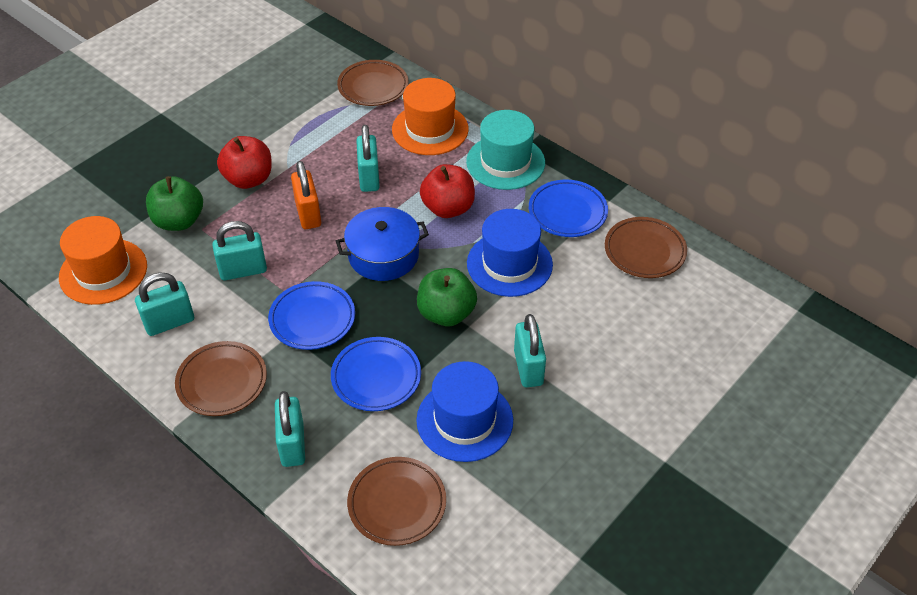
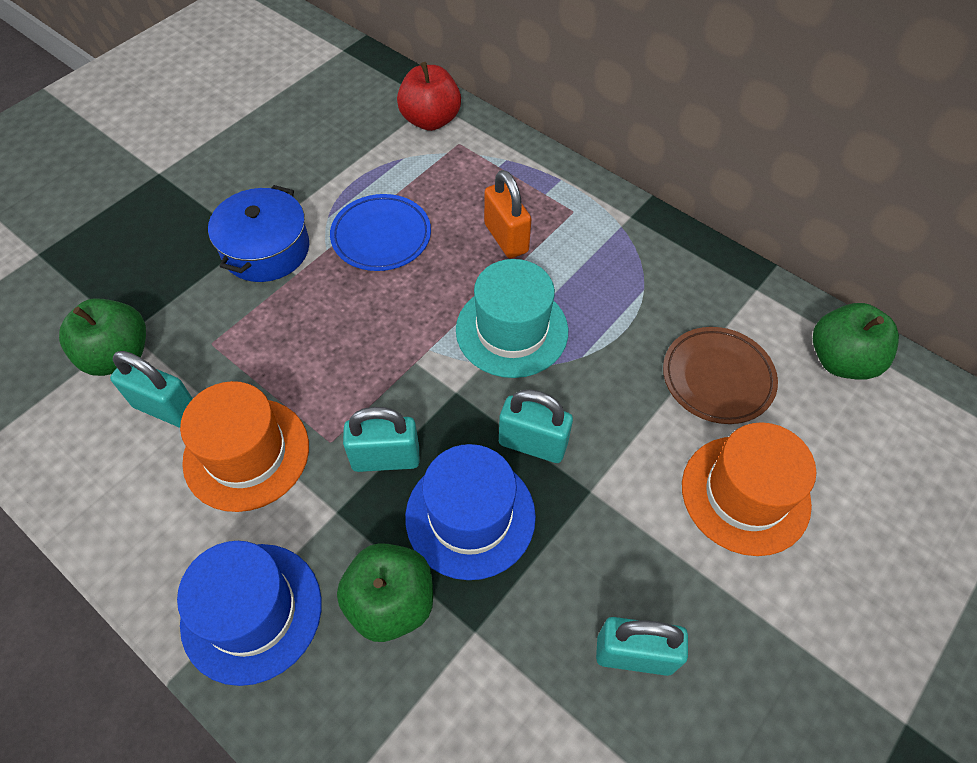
blue plate: 3 -> 1
brown plate: 4 -> 1
green apple: 2 -> 3
red apple: 2 -> 1
turquoise padlock: 5 -> 4

